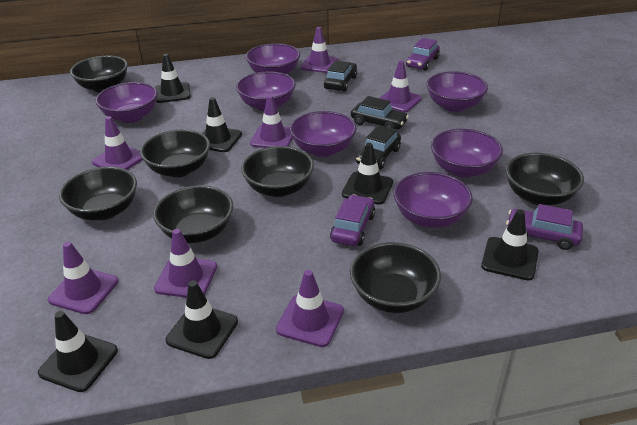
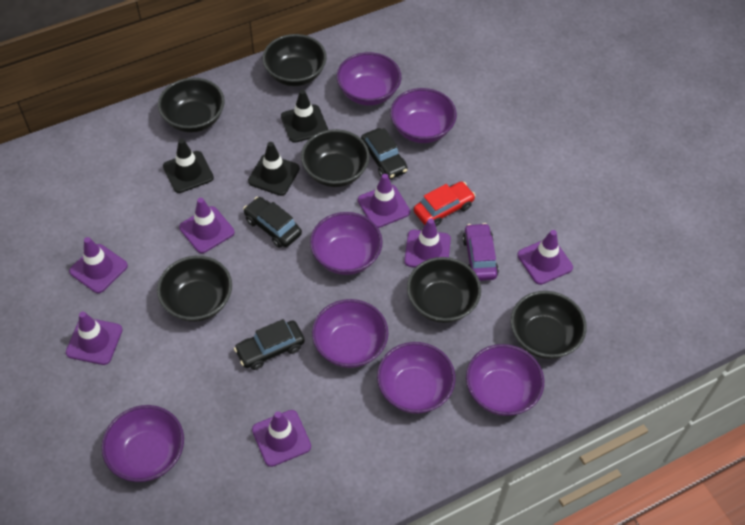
black bowl: 7 -> 6
black traffic cone: 6 -> 3
purple car: 3 -> 1
red car: 0 -> 1

